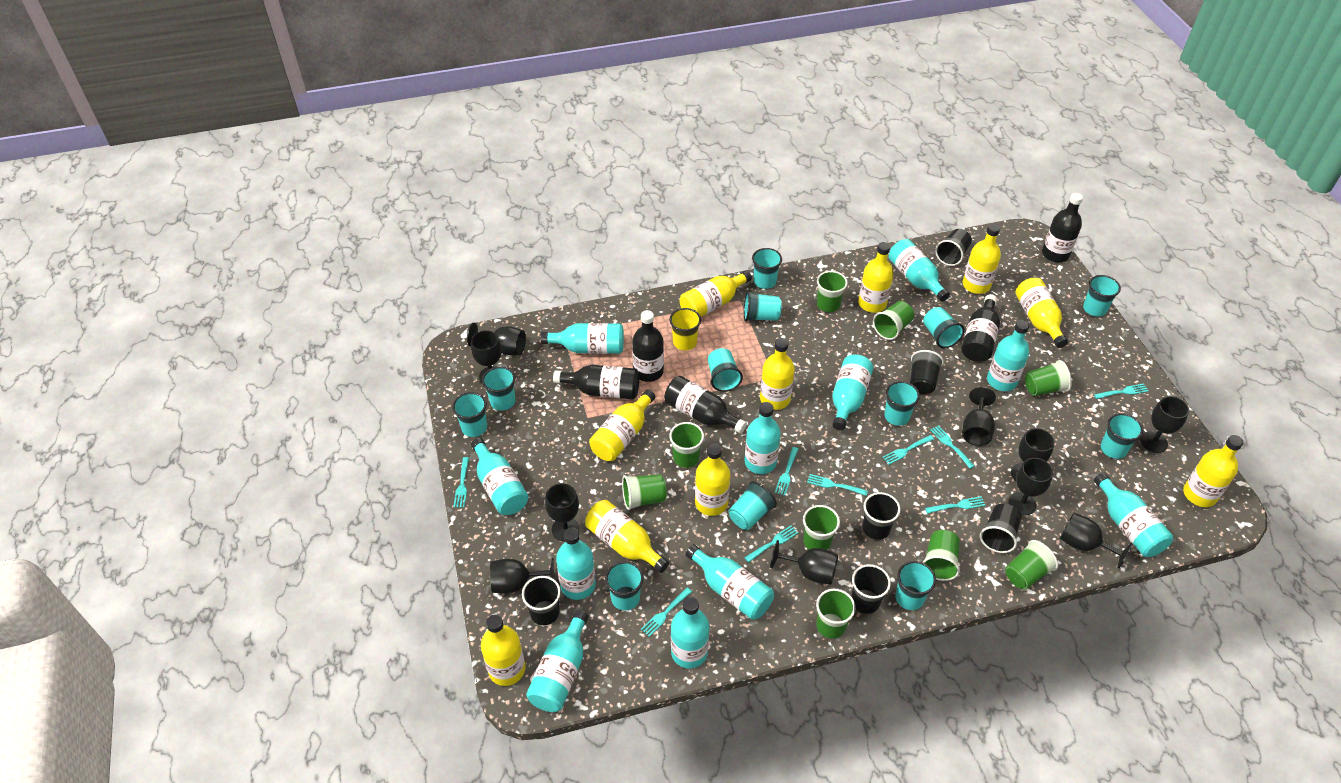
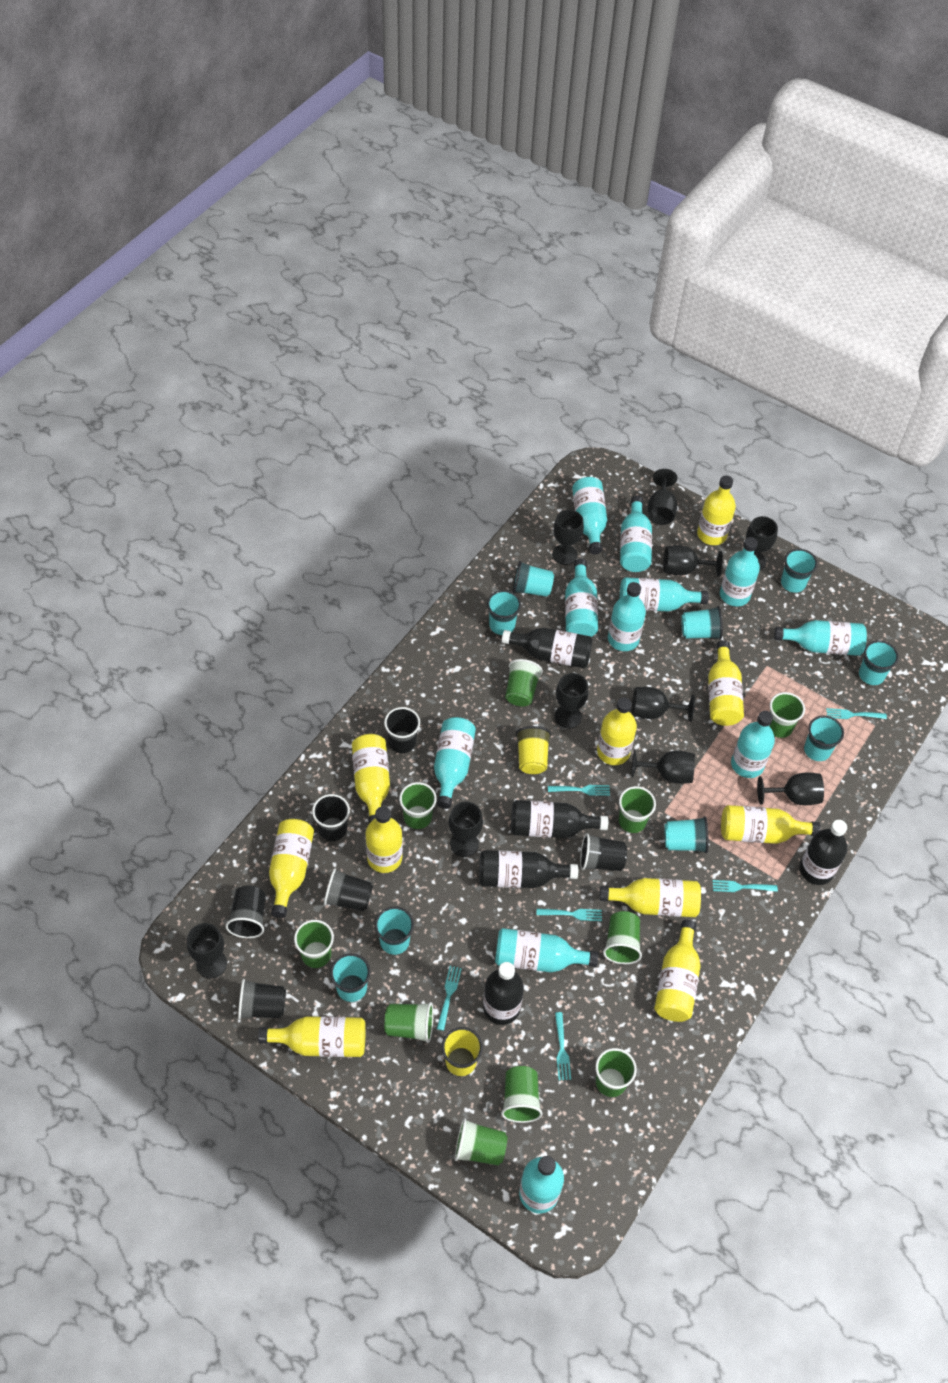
green cup: 9 -> 10
turquoise cup: 12 -> 9
turquoise fork: 9 -> 6
yellow cup: 1 -> 2

